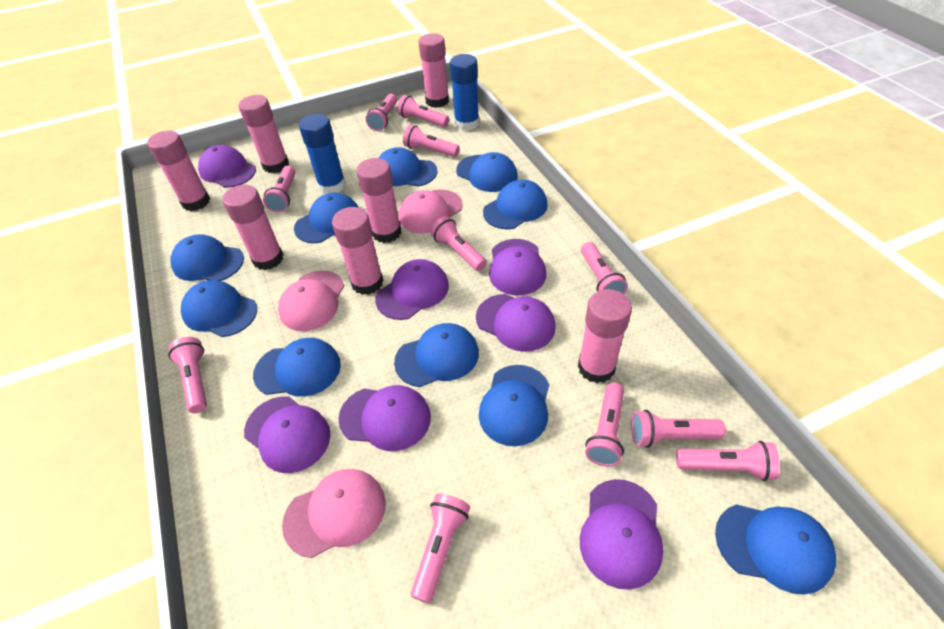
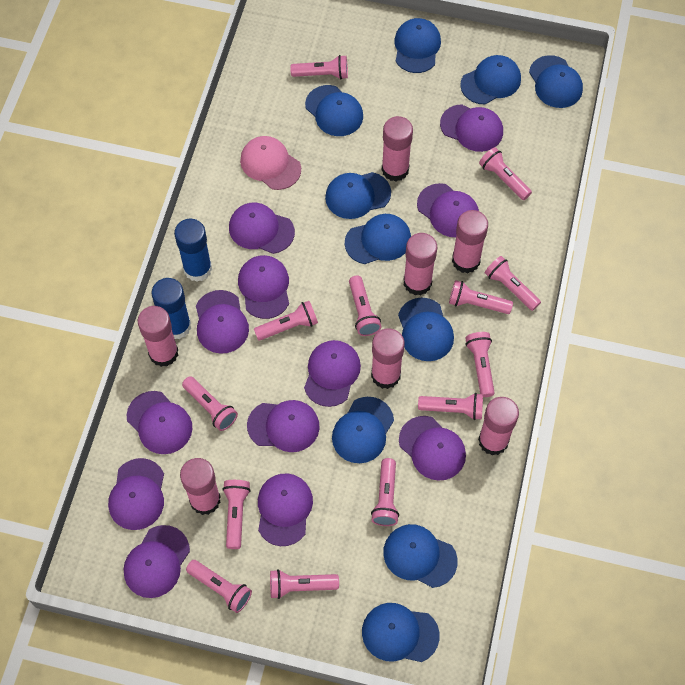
pink cap: 3 -> 1
pink flashlight: 11 -> 13
purple cap: 7 -> 12

